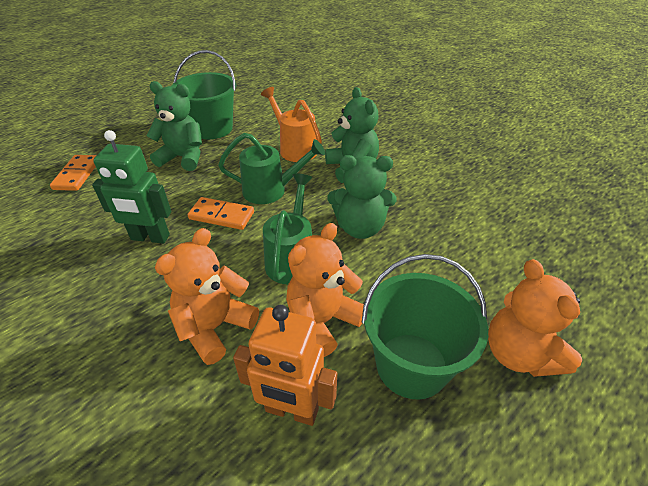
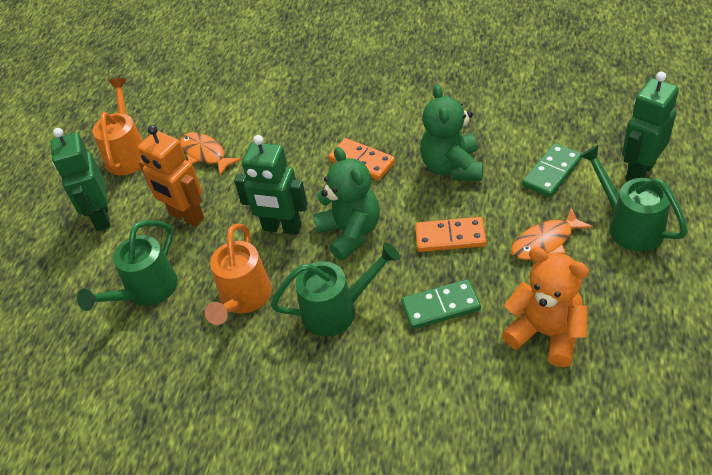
green bucket: 2 -> 0
green domino: 0 -> 2
green robot: 1 -> 3
green teddy bear: 3 -> 2
green watering can: 2 -> 3
orange fish: 0 -> 2
orange teddy bear: 3 -> 1
orange watering can: 1 -> 2

